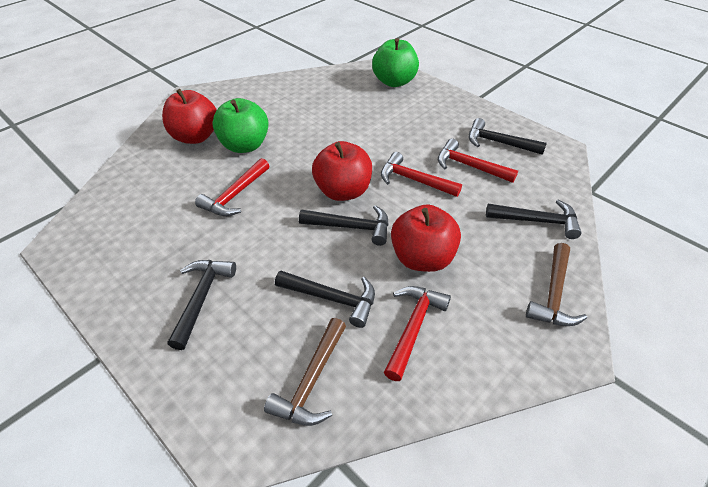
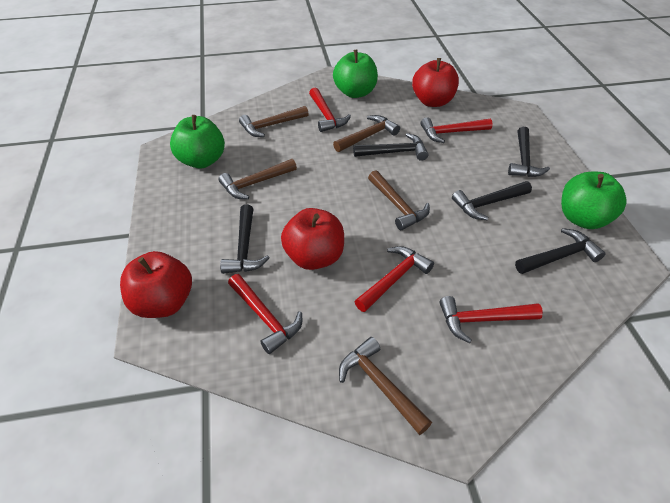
brown hammer: 2 -> 5
green apple: 2 -> 3
red hammer: 4 -> 5

